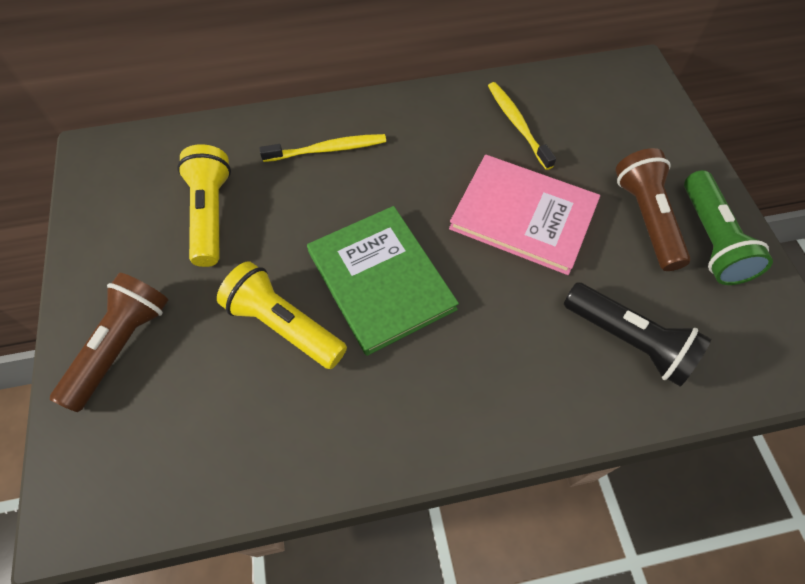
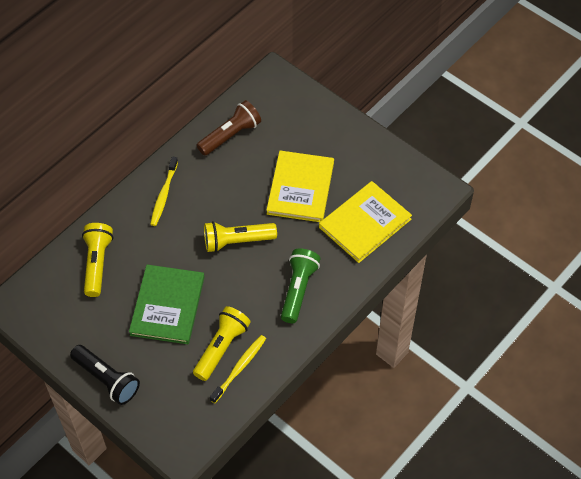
brown flashlight: 2 -> 1
pink book: 1 -> 0
yellow book: 0 -> 2
yellow flashlight: 2 -> 3

